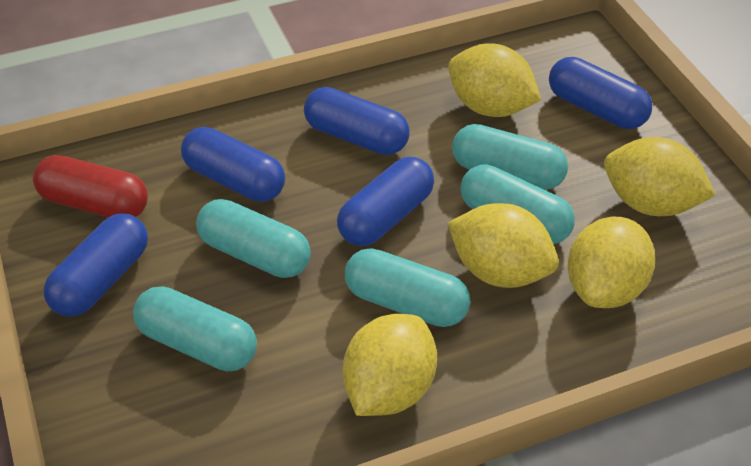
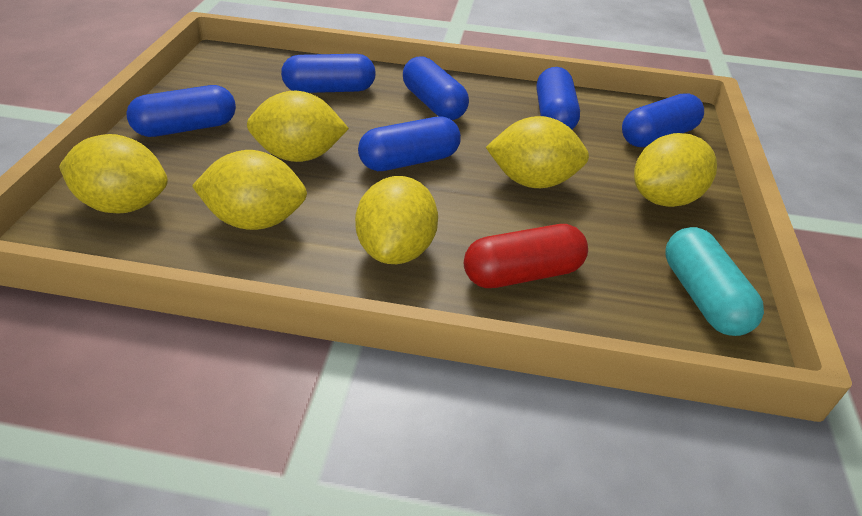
blue capsule: 5 -> 6
turquoise capsule: 5 -> 1
yellow lemon: 5 -> 6

